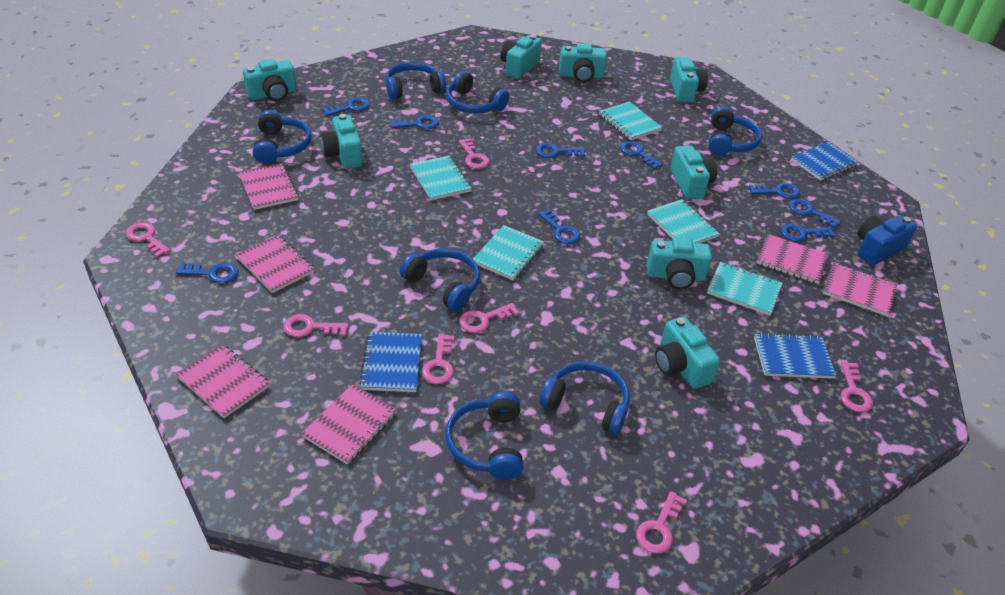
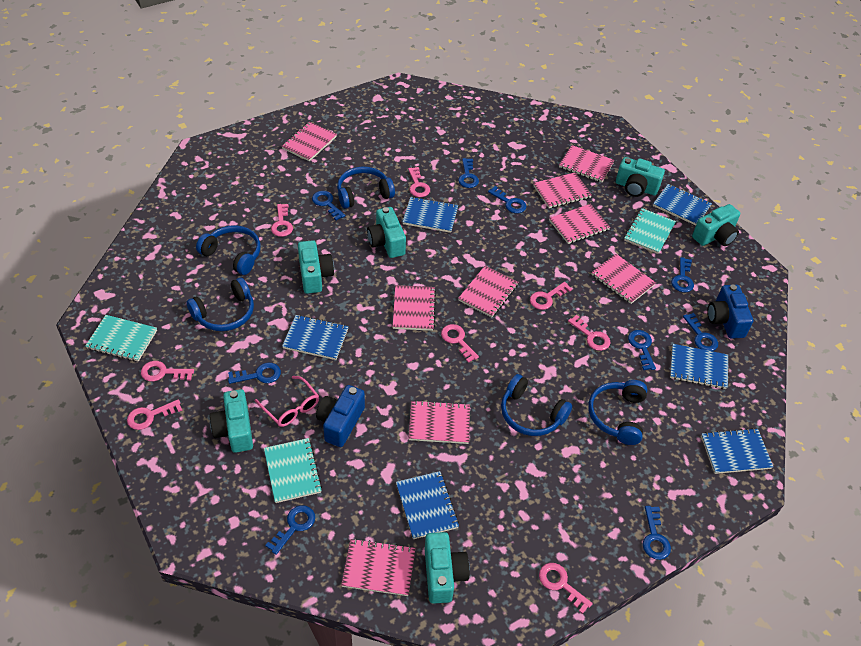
blue camera: 1 -> 2
blue headphones: 7 -> 5
blue notebook: 3 -> 6
pink glasses: 0 -> 1
pink key: 7 -> 8
pink notebook: 6 -> 9
turquoise camera: 8 -> 6
turquoise notebook: 5 -> 3

